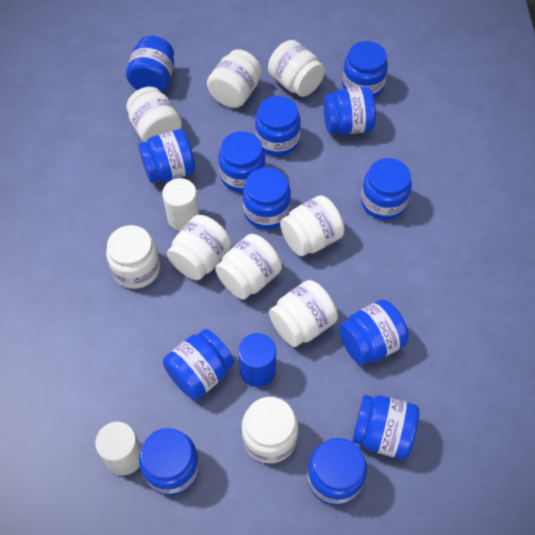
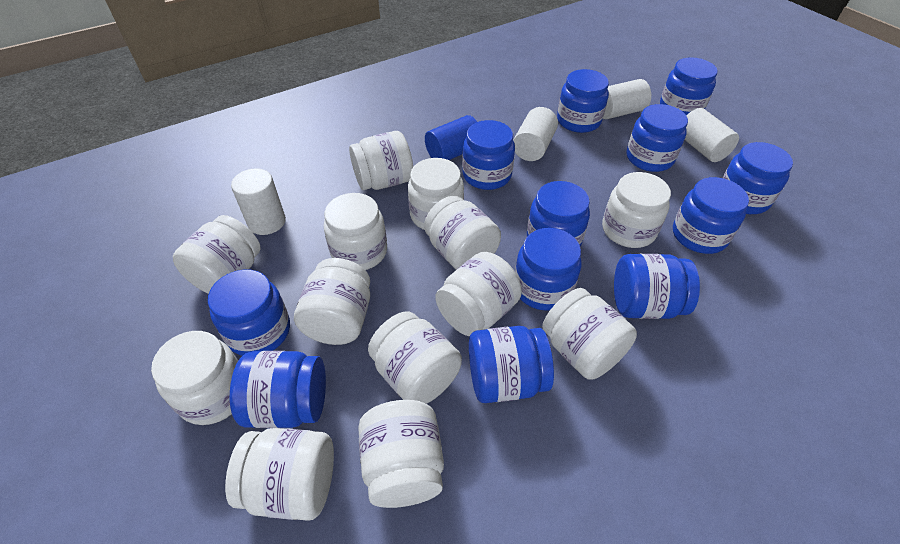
blue jar: 13 -> 12
white cylinder: 2 -> 4
white jar: 9 -> 13

